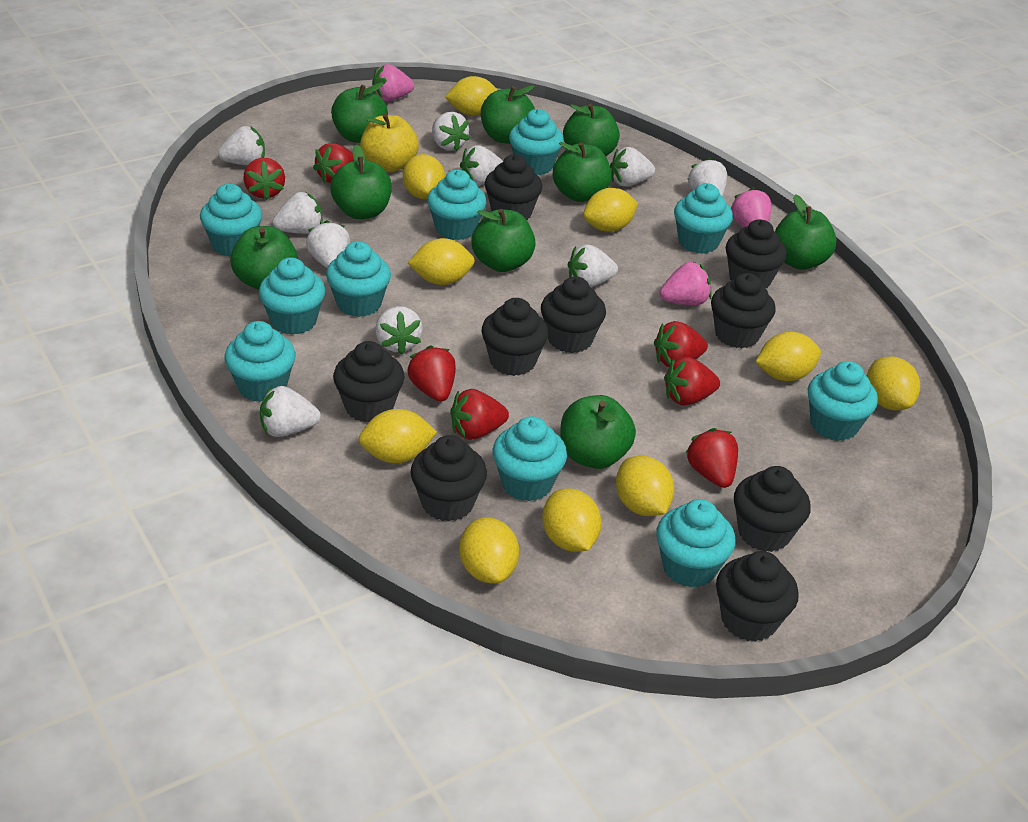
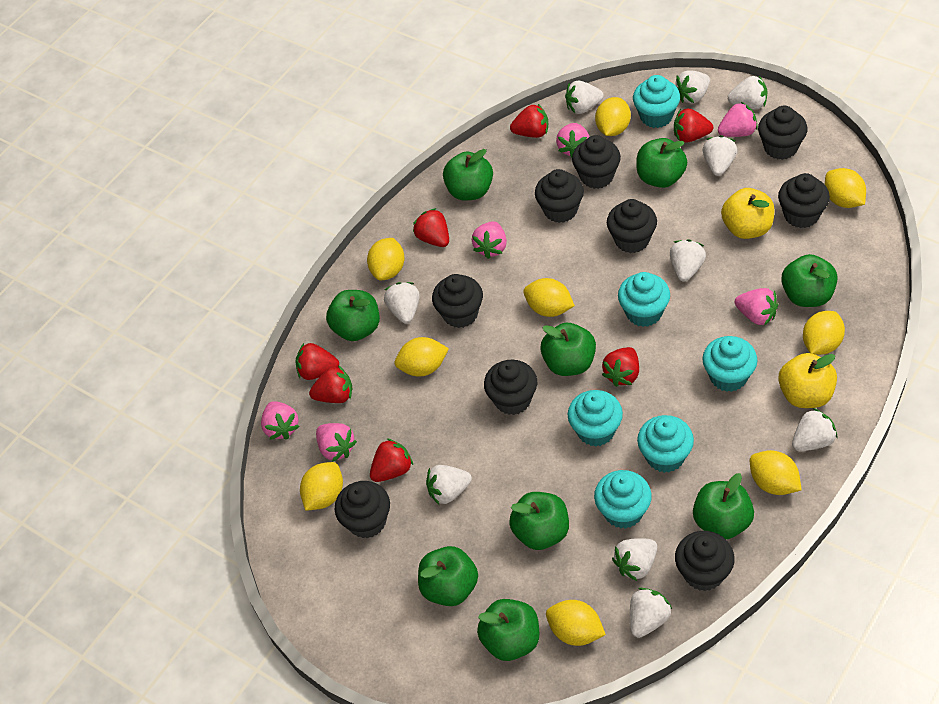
pink strawberry: 3 -> 6
turquoise cupcake: 10 -> 6
yellow apple: 1 -> 2
yellow lemon: 10 -> 9

